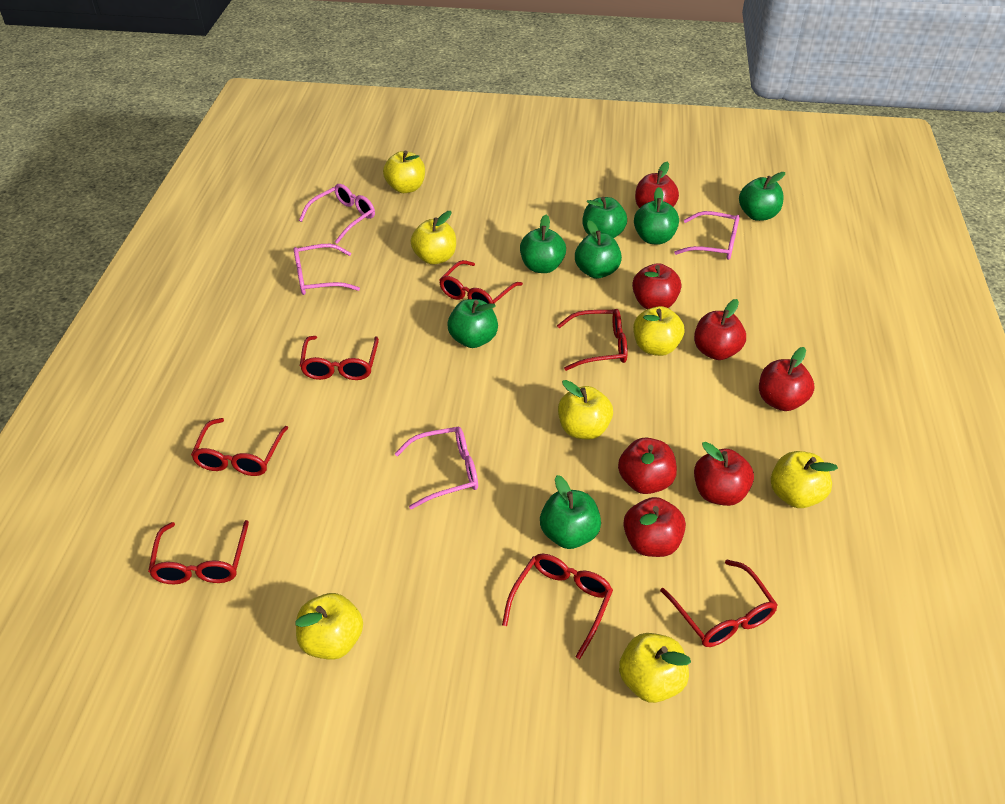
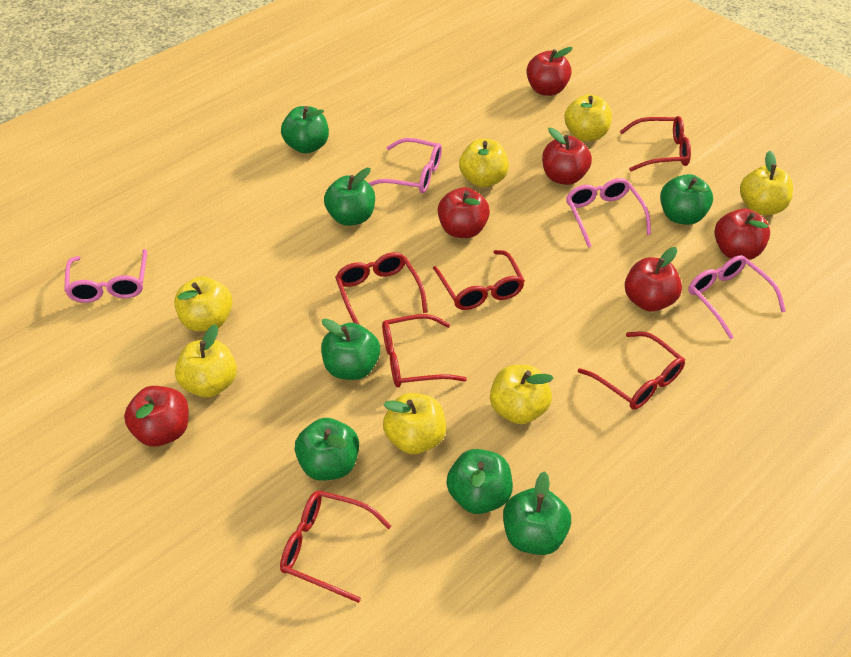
red apple: 7 -> 6
red glasses: 7 -> 6

